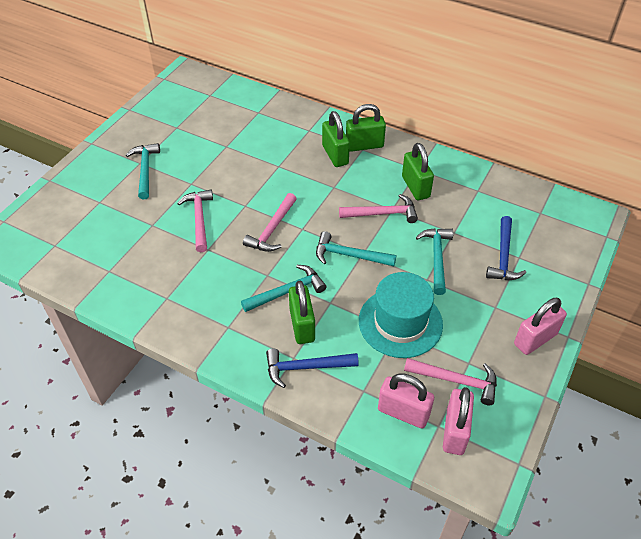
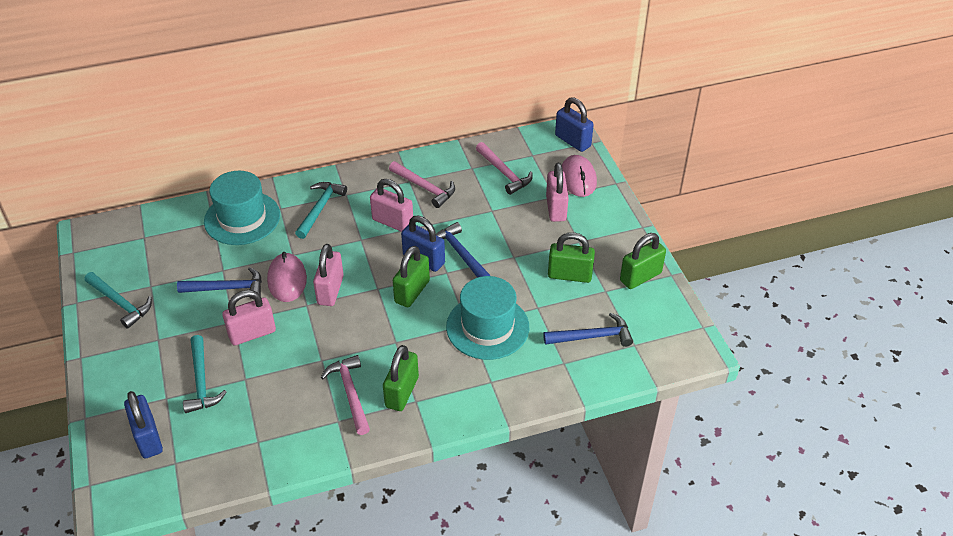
blue hammer: 2 -> 3
blue padlock: 0 -> 3
pink hammer: 4 -> 3
pink mouse: 0 -> 2
pink padlock: 3 -> 4
turquoise hammer: 4 -> 3
turquoise hat: 1 -> 2

